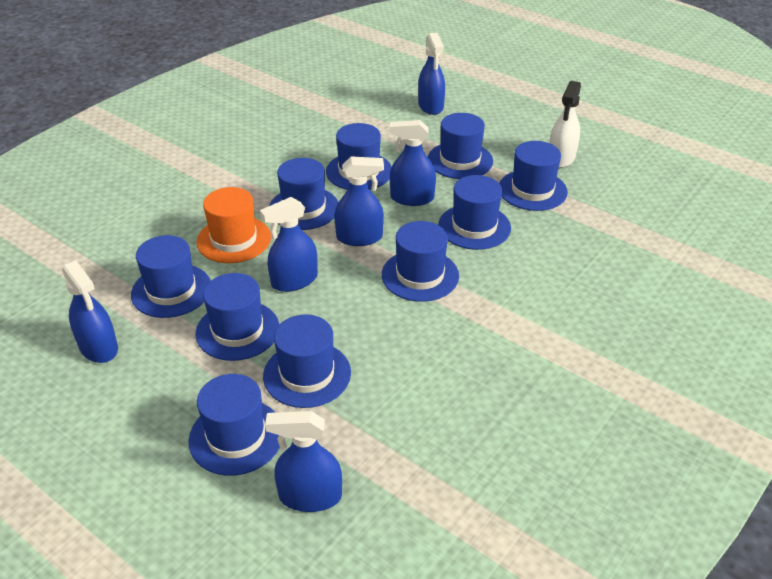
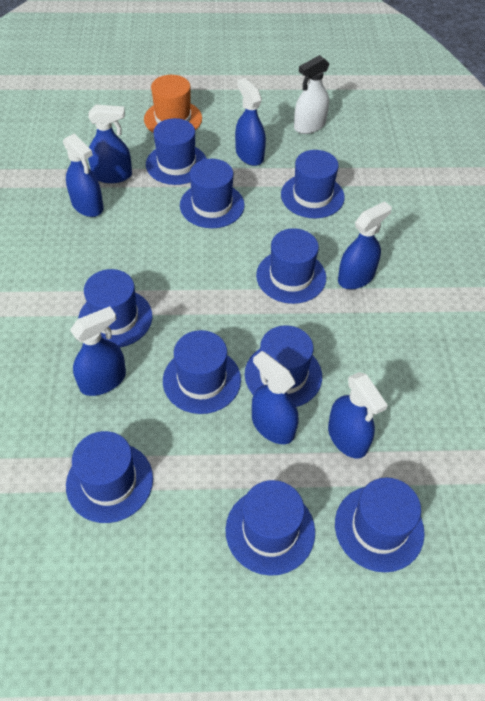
blue spray bottle: 6 -> 7

